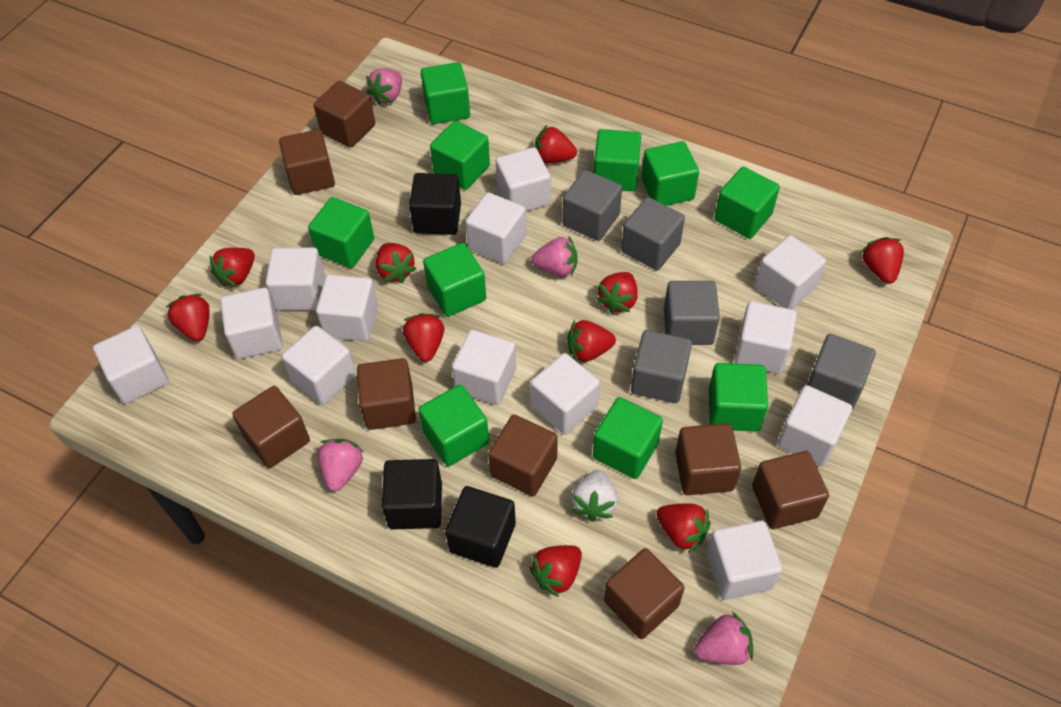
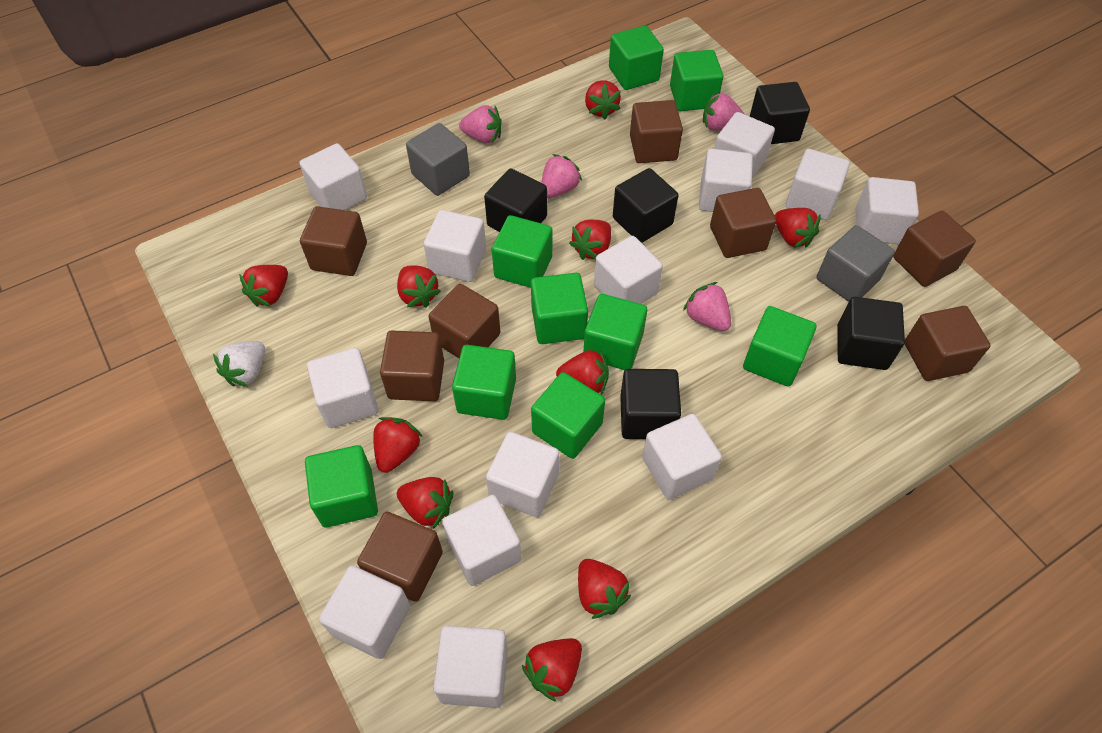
black cube: 3 -> 5
green cube: 10 -> 9
grey cube: 5 -> 2

